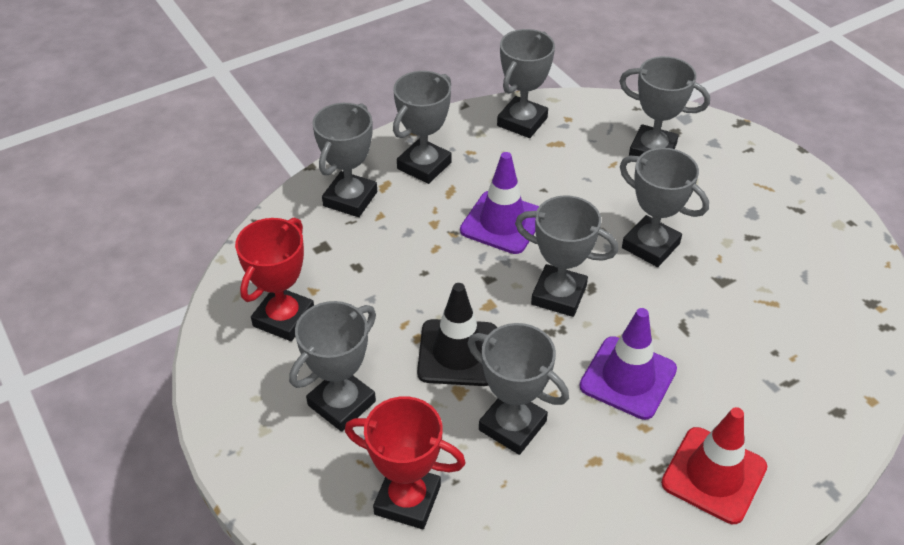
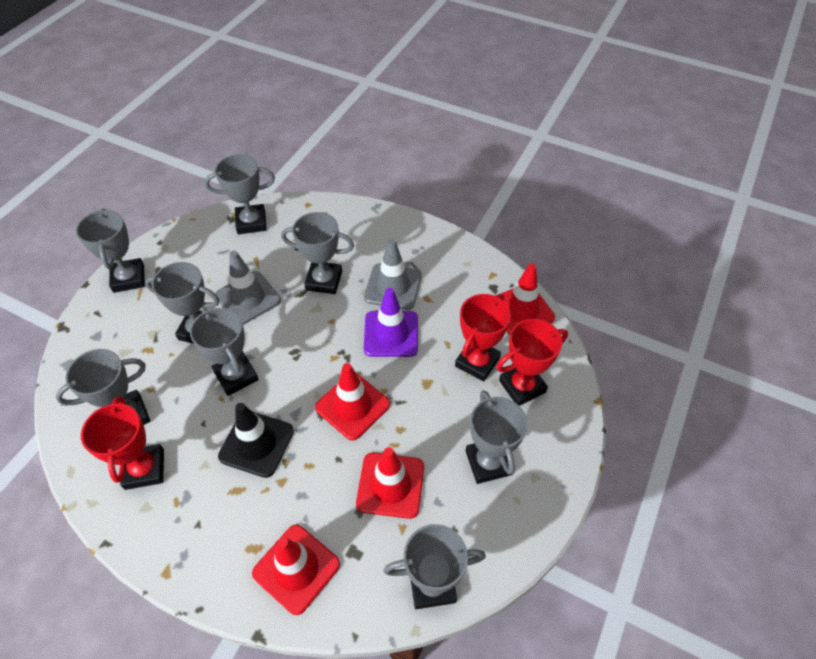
grey traffic cone: 0 -> 2
purple traffic cone: 2 -> 1
red traffic cone: 1 -> 4
red trophy: 2 -> 3

